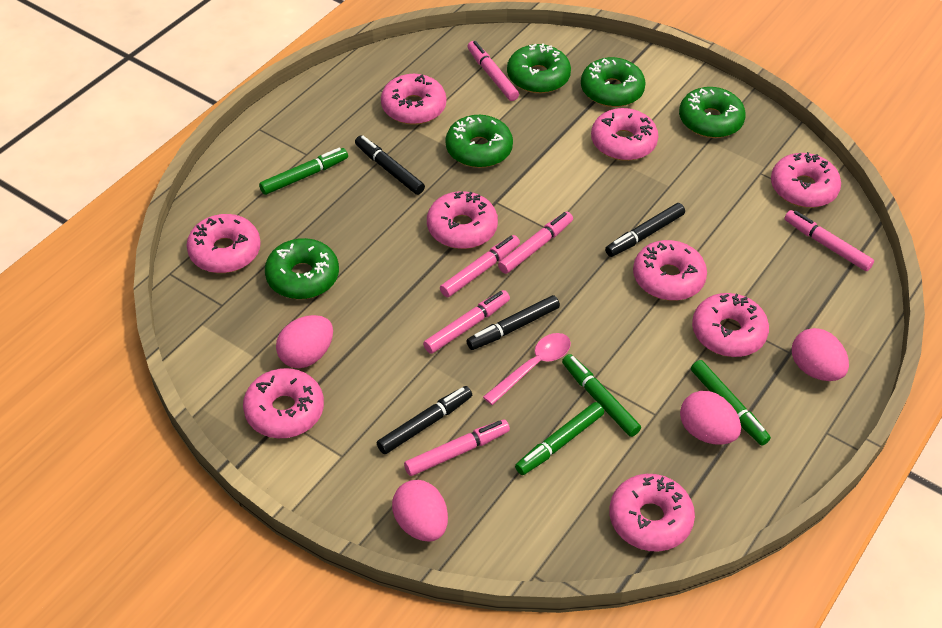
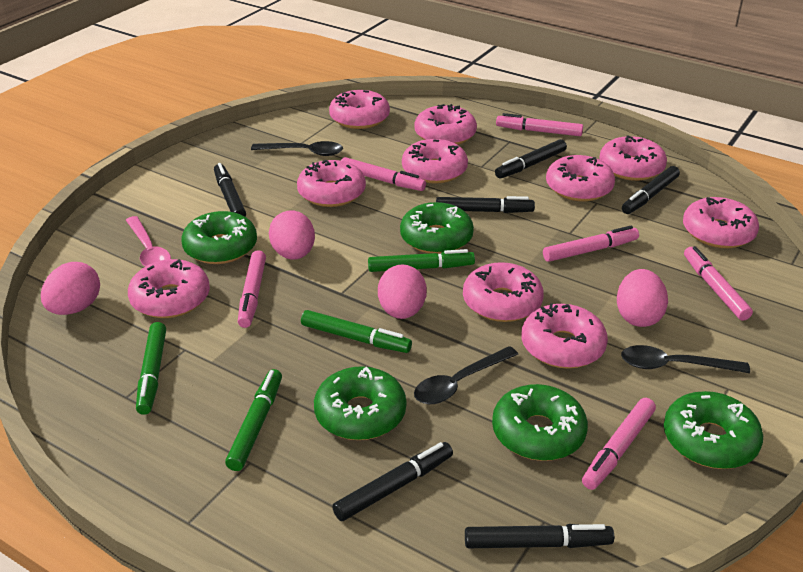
black marker: 4 -> 6
black spoon: 0 -> 3
pink donut: 9 -> 10

